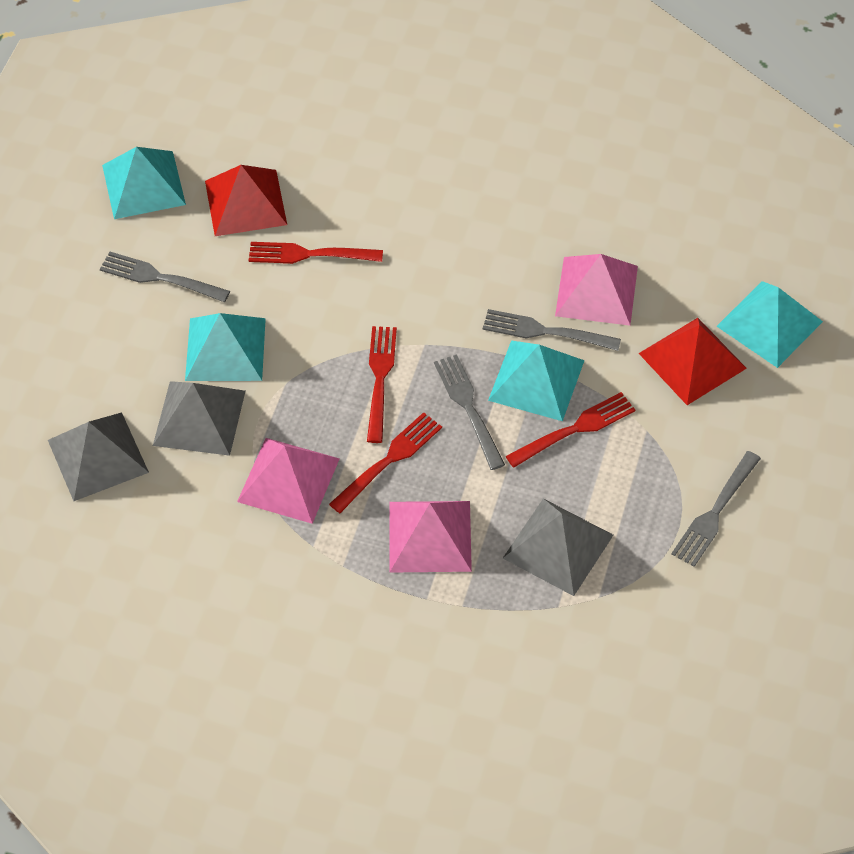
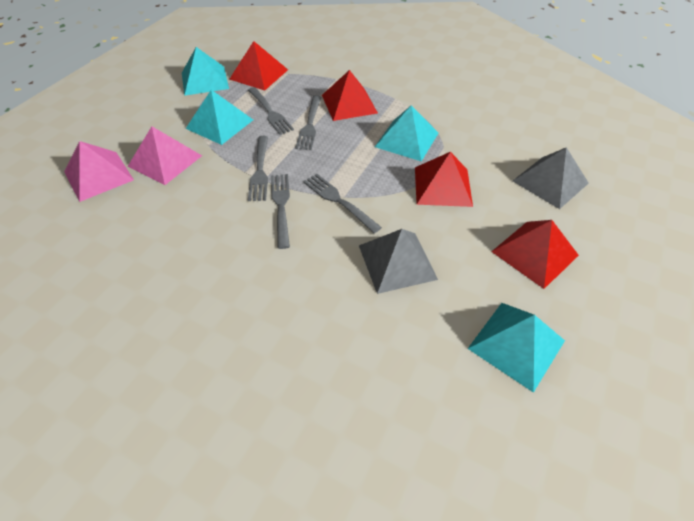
grey fork: 4 -> 5
grey pyramid: 3 -> 2
pink pyramid: 3 -> 2
red fork: 4 -> 0
red pyramid: 2 -> 4

